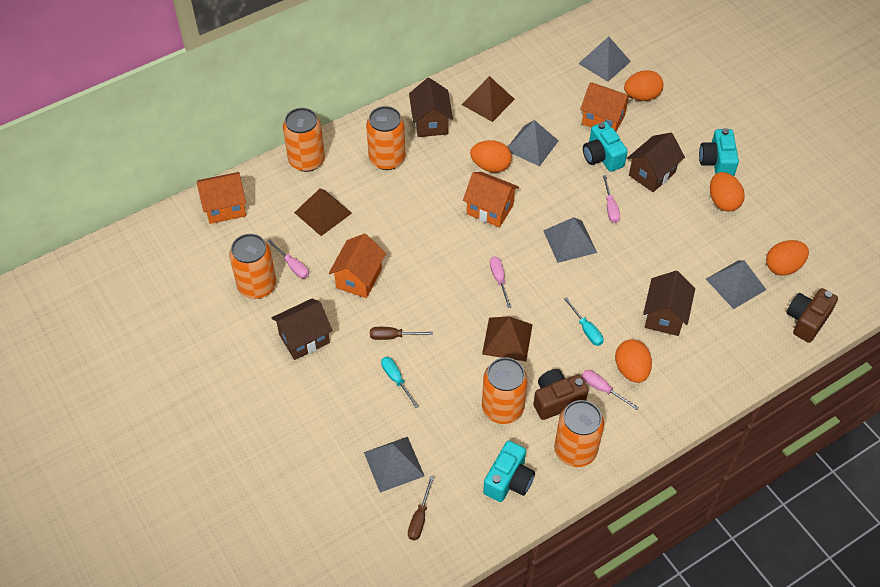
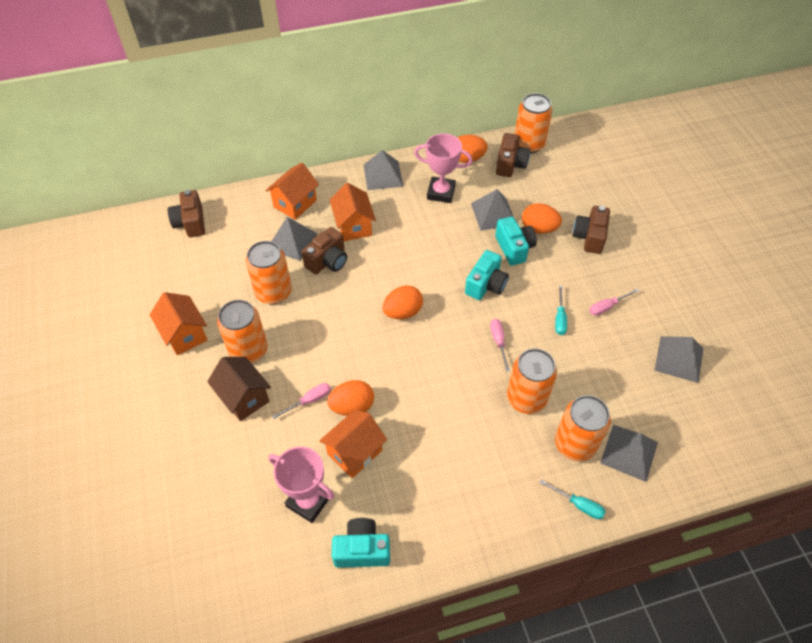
brown camera: 2 -> 4
brown house: 4 -> 1
brown pyramid: 3 -> 0
brown screwdriver: 2 -> 0
orange egg: 5 -> 4
pink screwdriver: 4 -> 3
pink trophy: 0 -> 2

